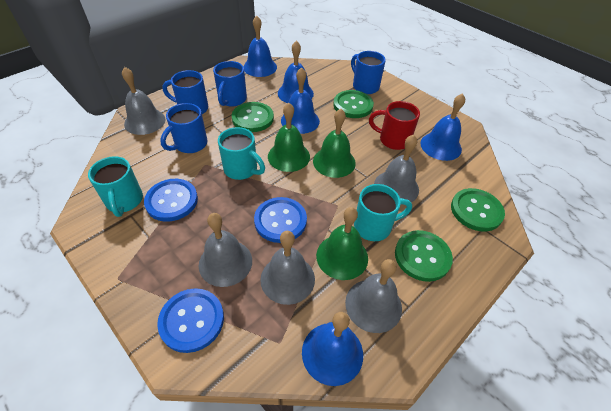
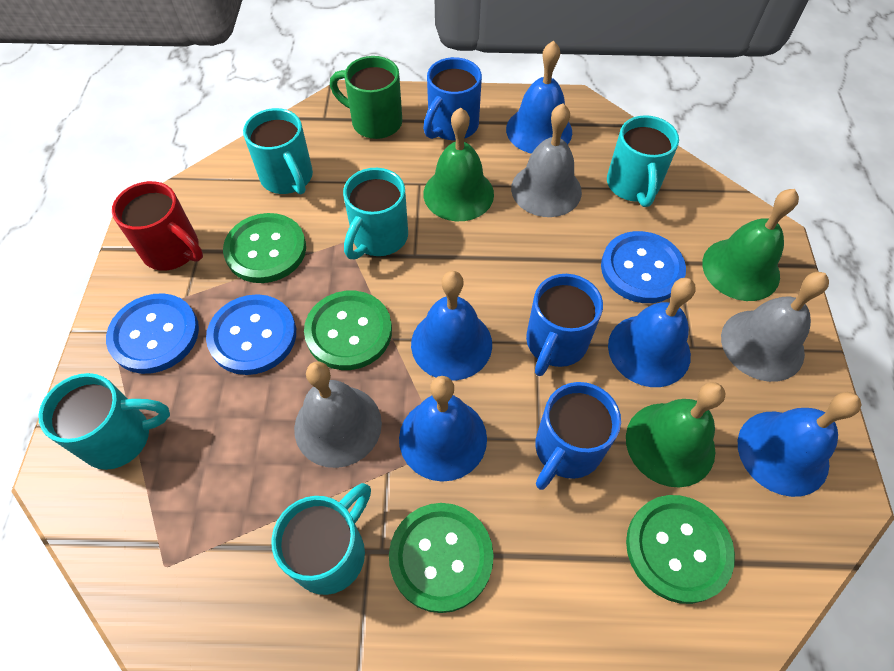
blue mug: 4 -> 3
green mug: 0 -> 1
grey bell: 5 -> 3
turquoise mug: 3 -> 5

